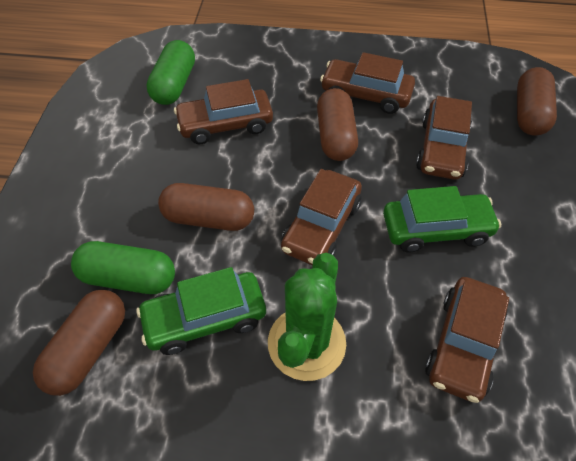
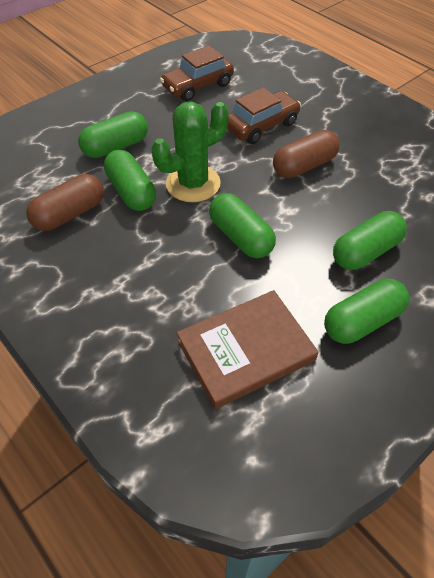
brown book: 0 -> 1
brown capsule: 4 -> 2
brown car: 5 -> 2
green capsule: 2 -> 5
green car: 2 -> 0

